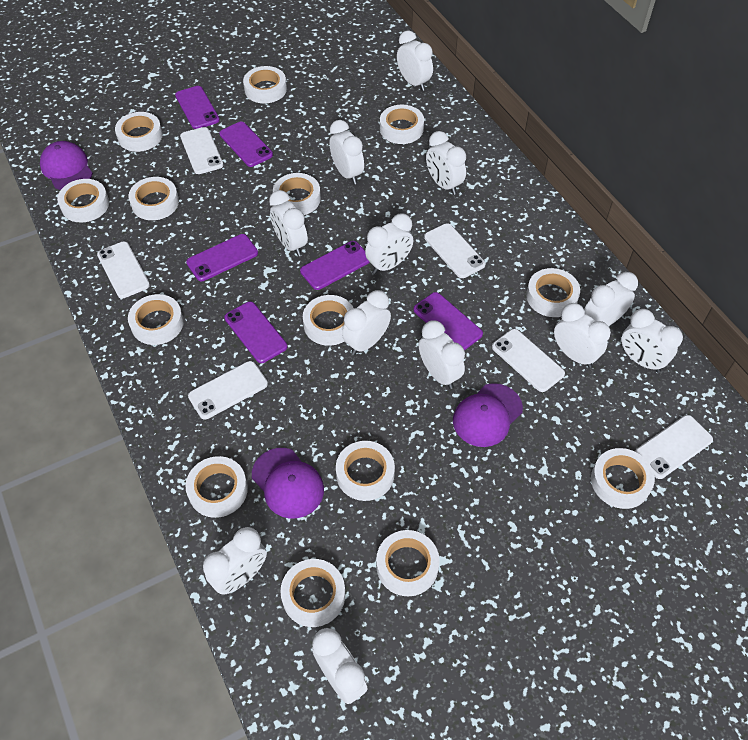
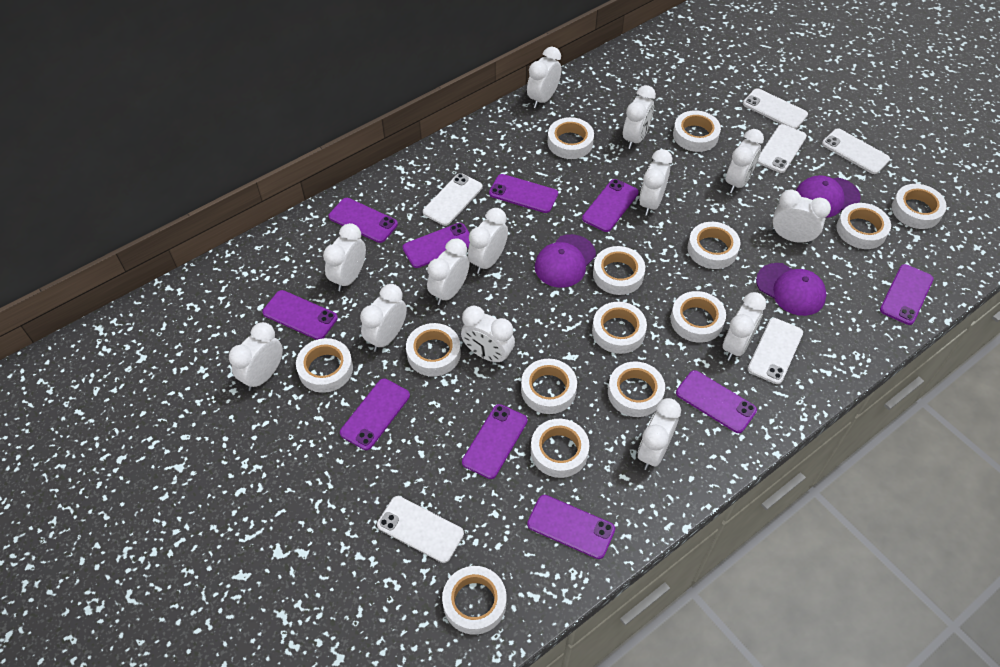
purple phone: 6 -> 10
white clock: 12 -> 13

